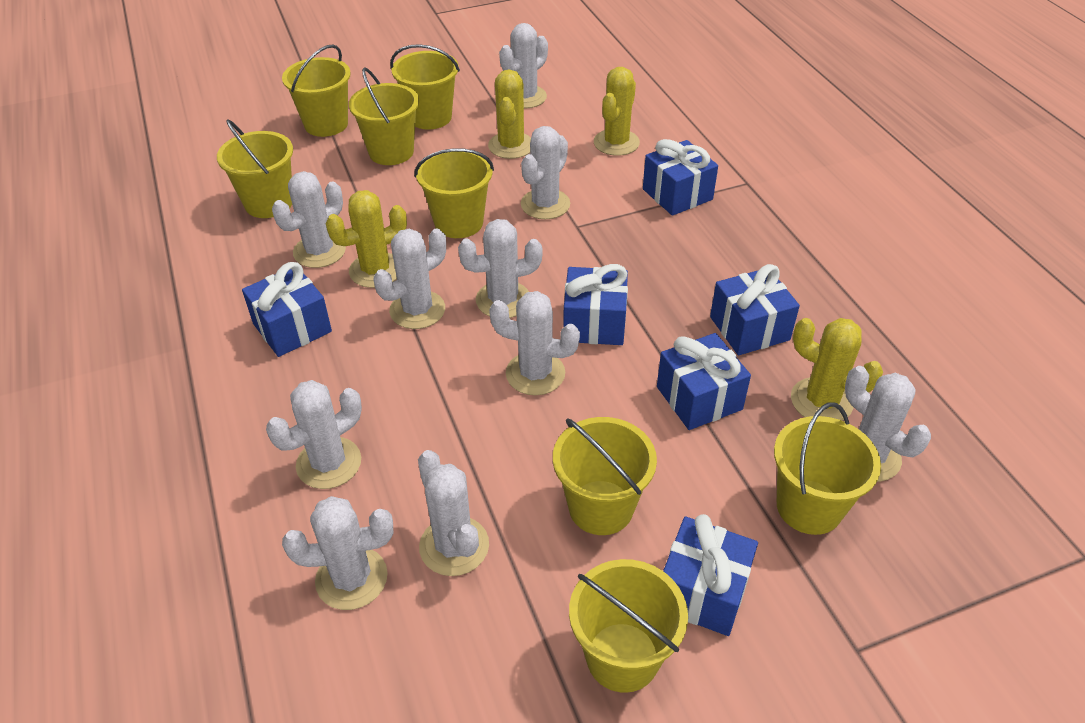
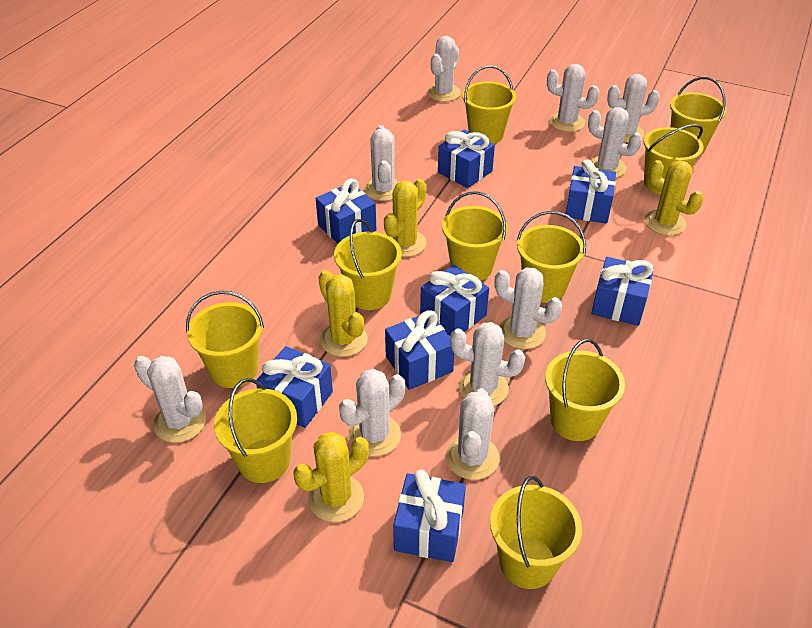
blue gift: 6 -> 8
yellow bucket: 8 -> 10

